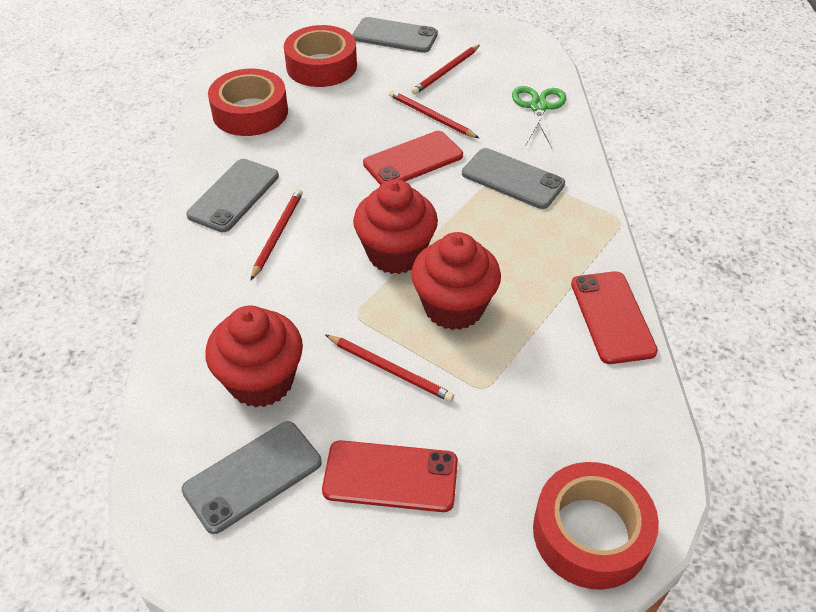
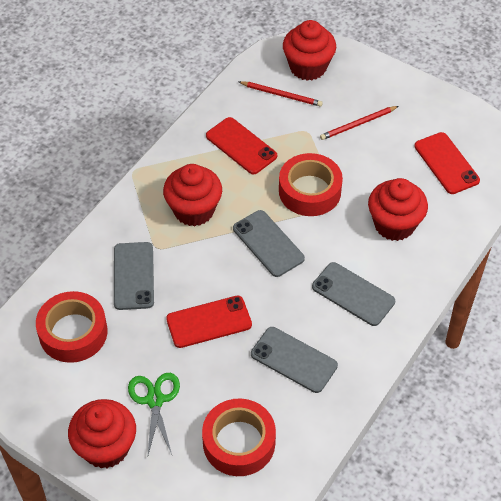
red cupcake: 3 -> 4
red pencil: 4 -> 2

